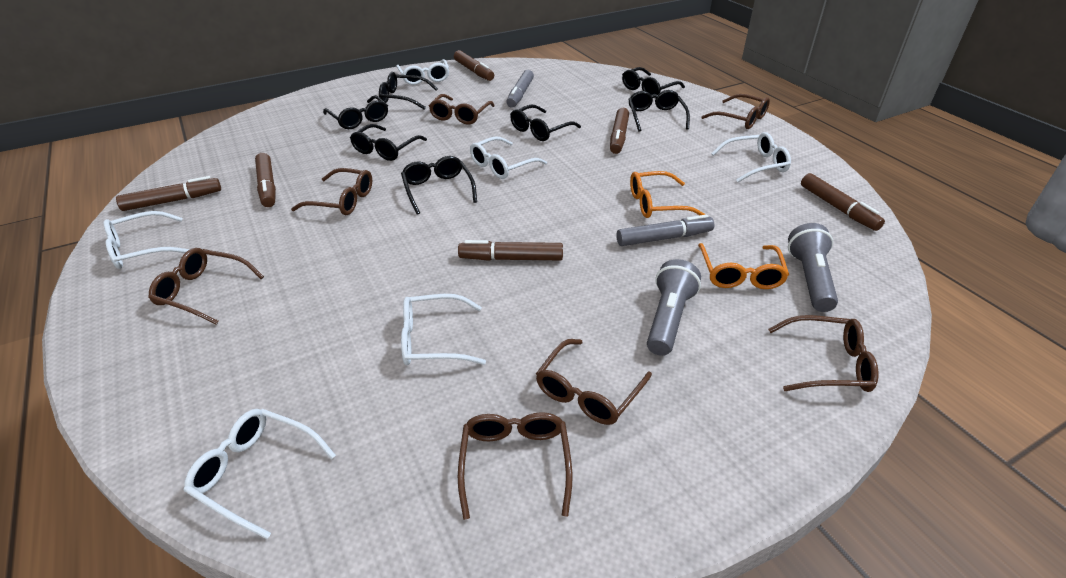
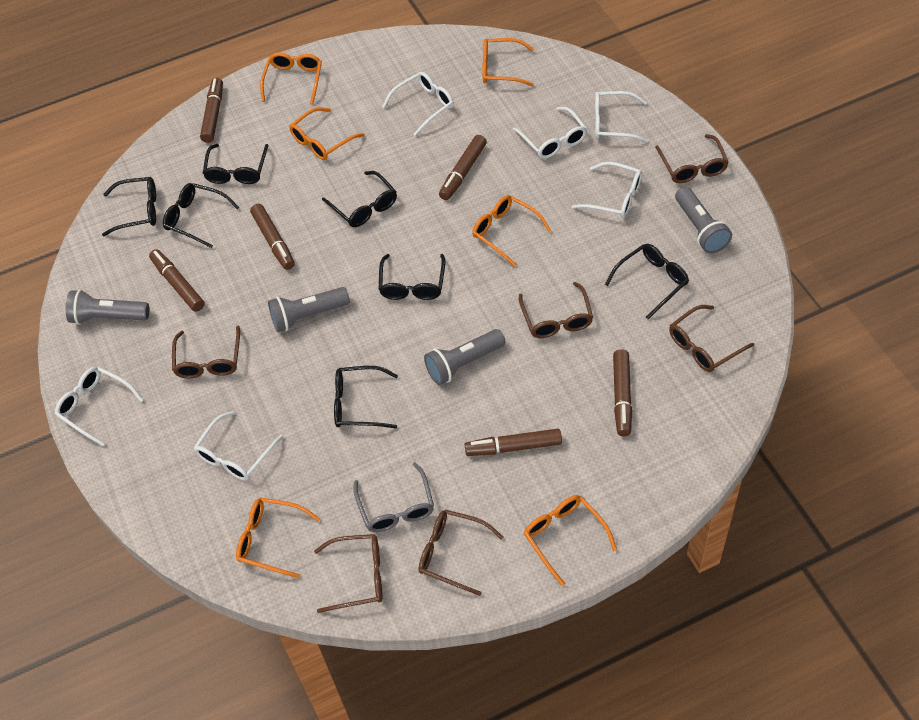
brown glasses: 7 -> 6
grey flashlight: 2 -> 4
grey glasses: 0 -> 1
grey marker: 2 -> 0
orange glasses: 2 -> 6

